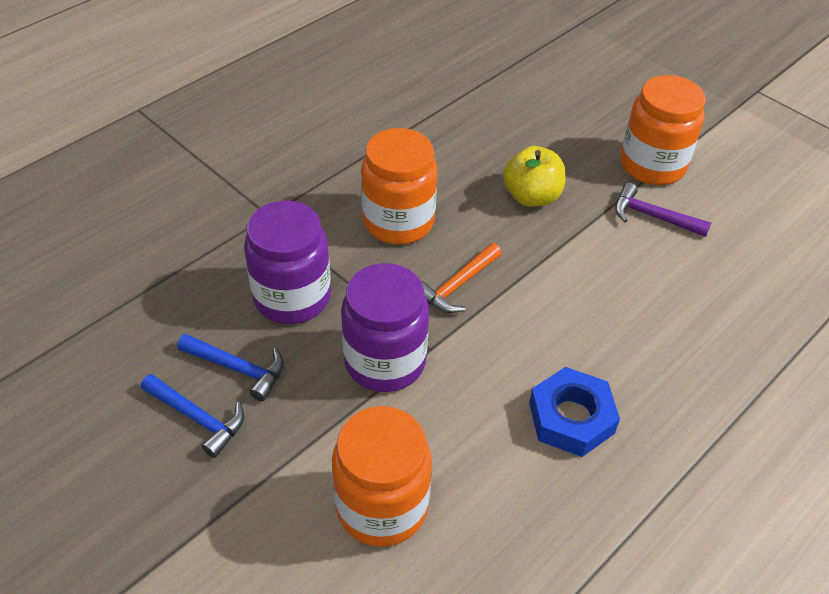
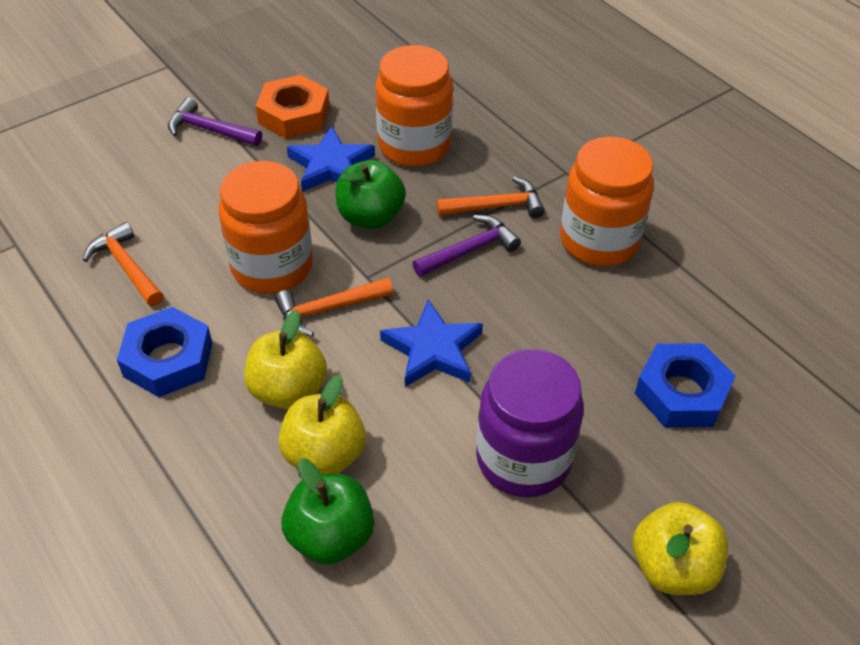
blue hammer: 2 -> 0
blue nut: 1 -> 2
blue star: 0 -> 2
green apple: 0 -> 2
orange hammer: 1 -> 3
orange nut: 0 -> 1
purple hammer: 1 -> 2
purple jar: 2 -> 1
yellow apple: 1 -> 3

